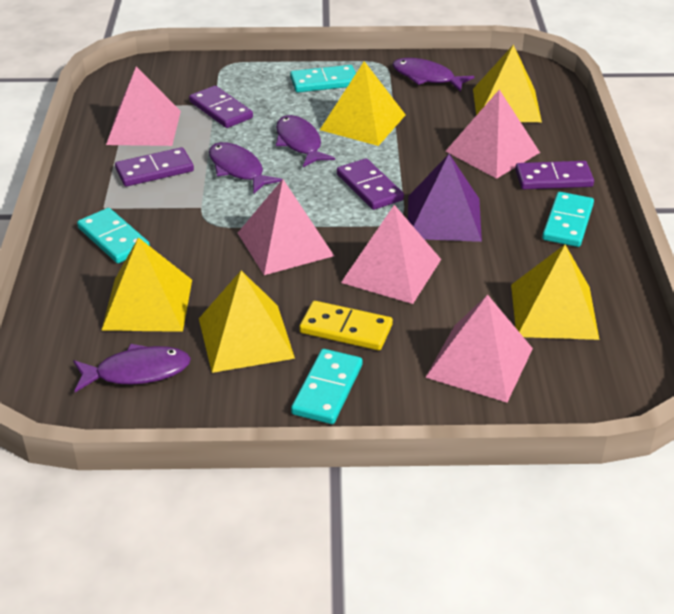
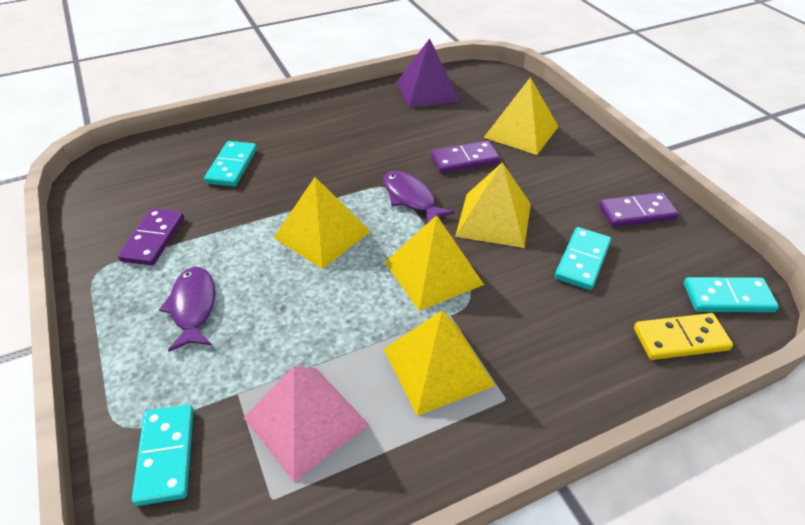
pink pyramid: 5 -> 1
purple domino: 4 -> 3
purple fish: 4 -> 2

